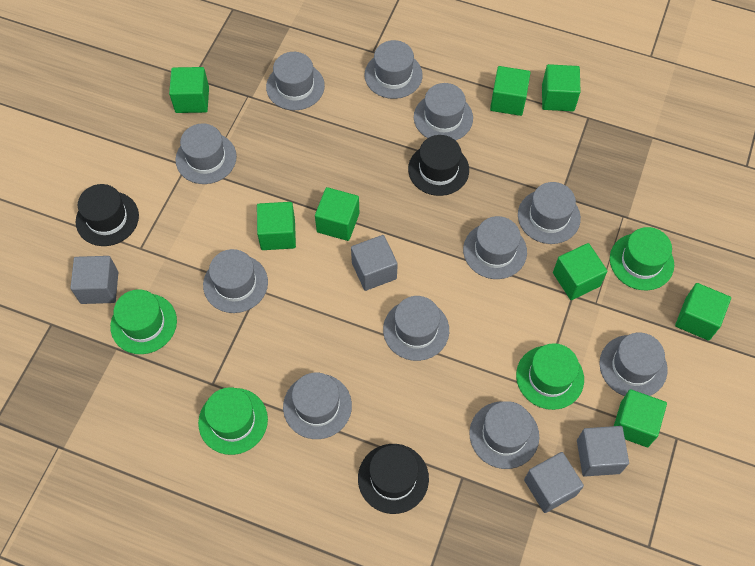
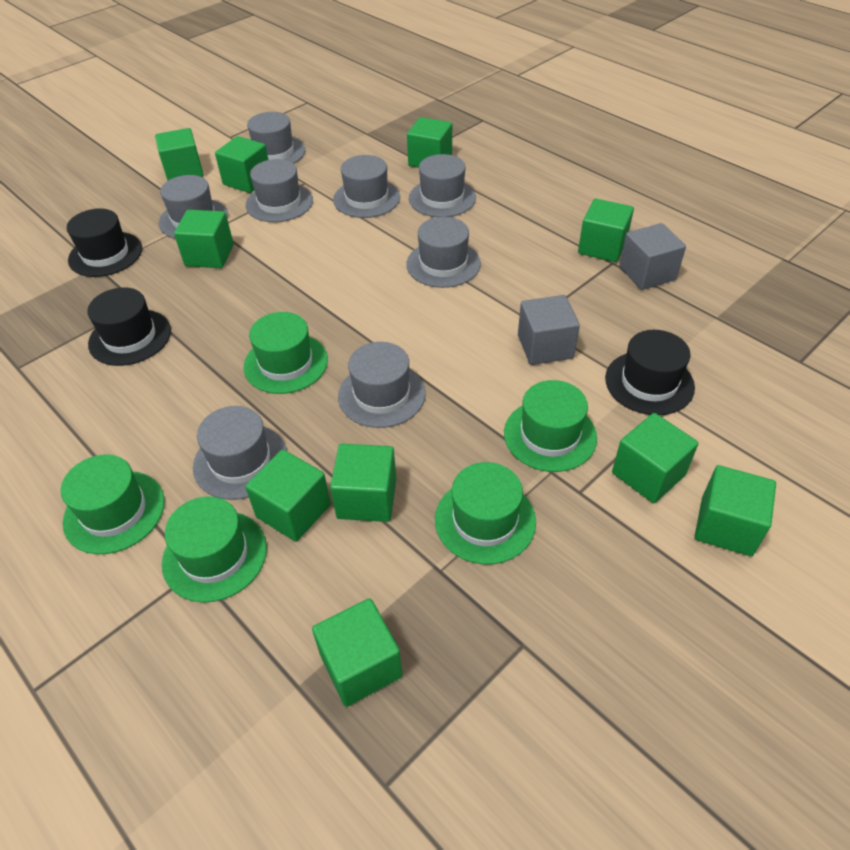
green cube: 8 -> 10
green hat: 4 -> 5
grey cube: 4 -> 2
grey hat: 11 -> 8

